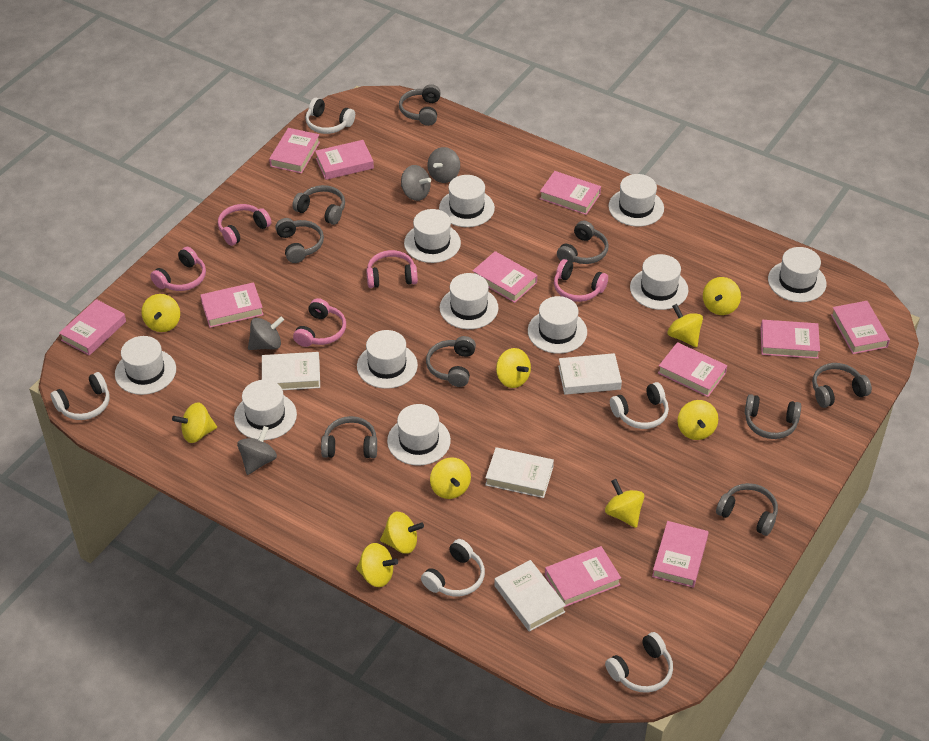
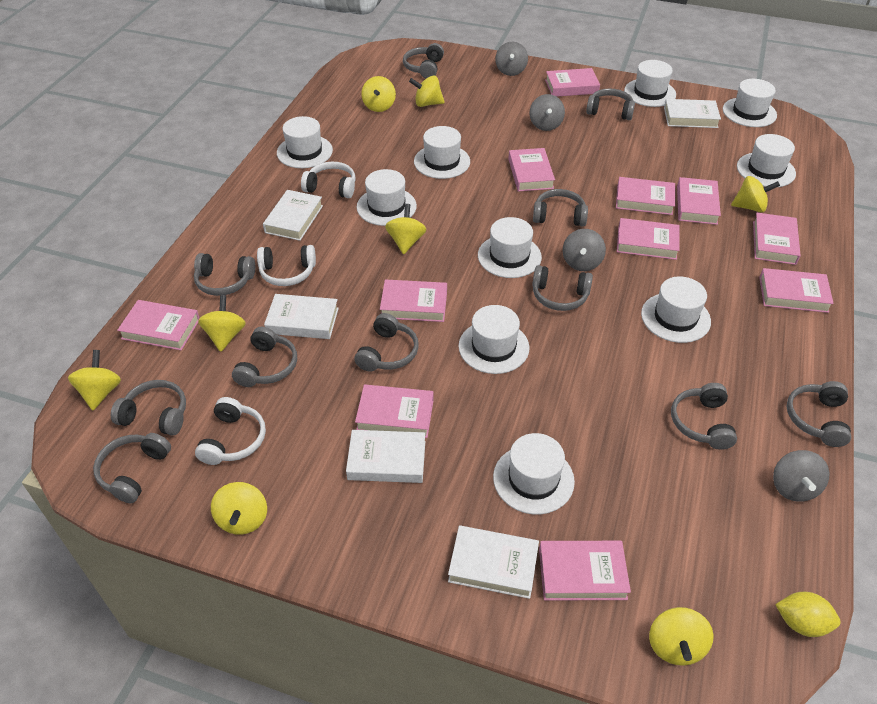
grey headphones: 9 -> 11
pink headphones: 5 -> 0
white book: 4 -> 5
white hat: 11 -> 10
white headphones: 5 -> 3
yellow lemon: 0 -> 1
yellow spinning top: 10 -> 8

